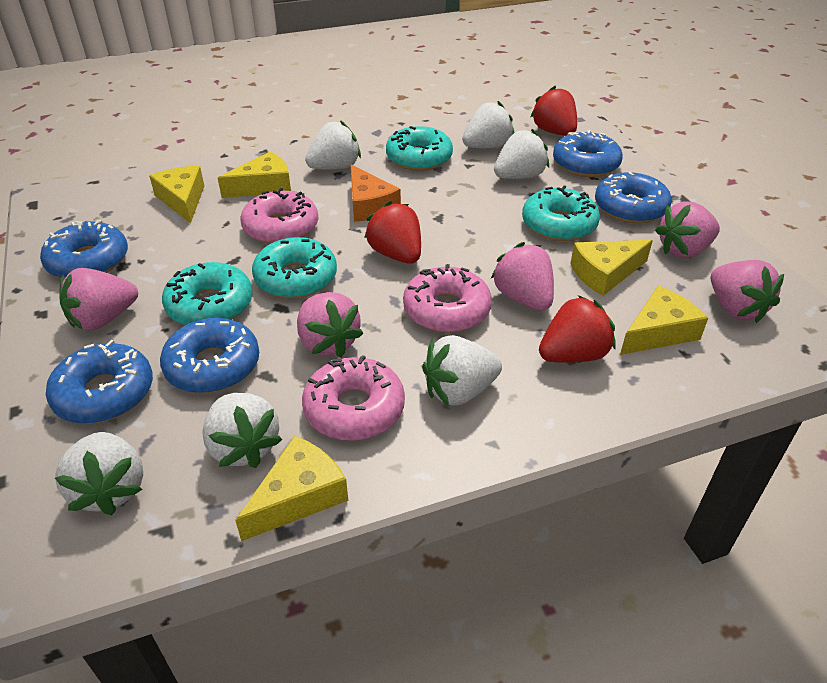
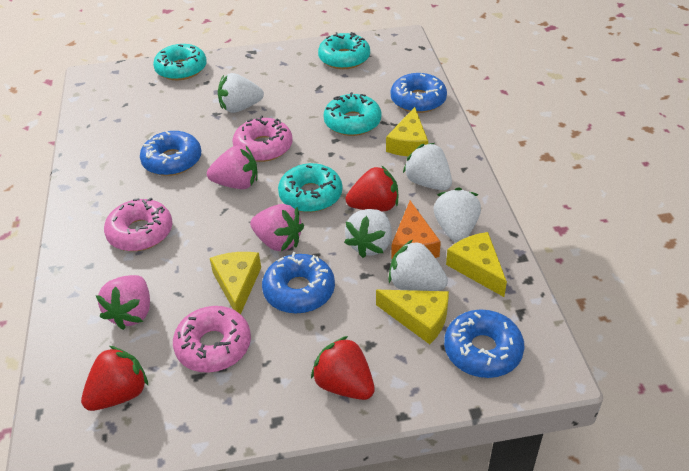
blue donut: 5 -> 4
pink strawberry: 5 -> 3
white strawberry: 6 -> 5
yellow cheese: 5 -> 4

